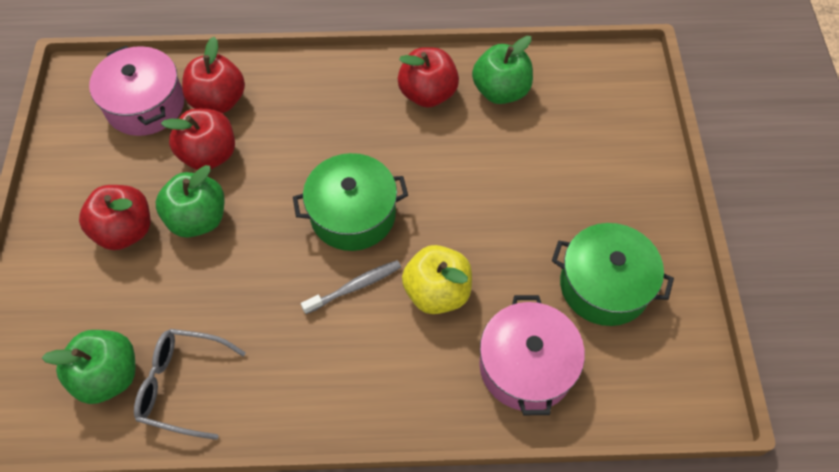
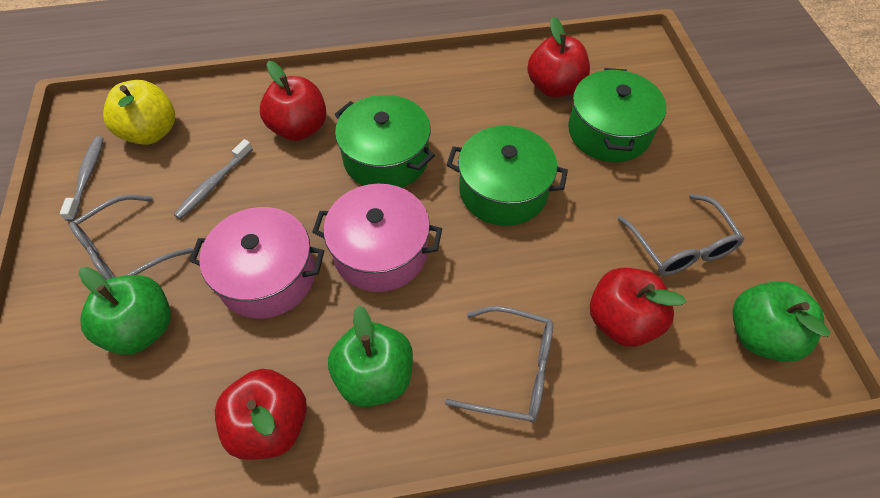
green pot: 2 -> 3
grey glasses: 1 -> 3
grey toothbrush: 1 -> 2

